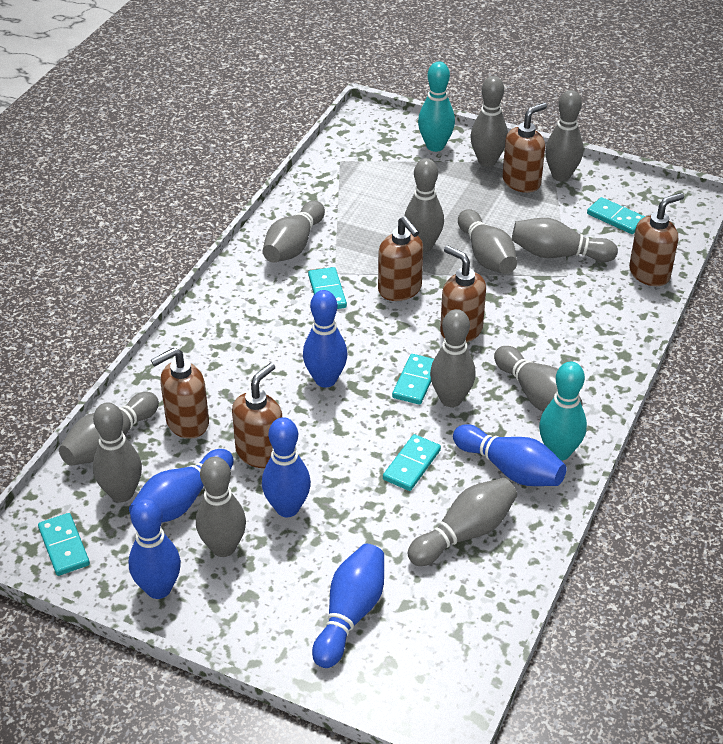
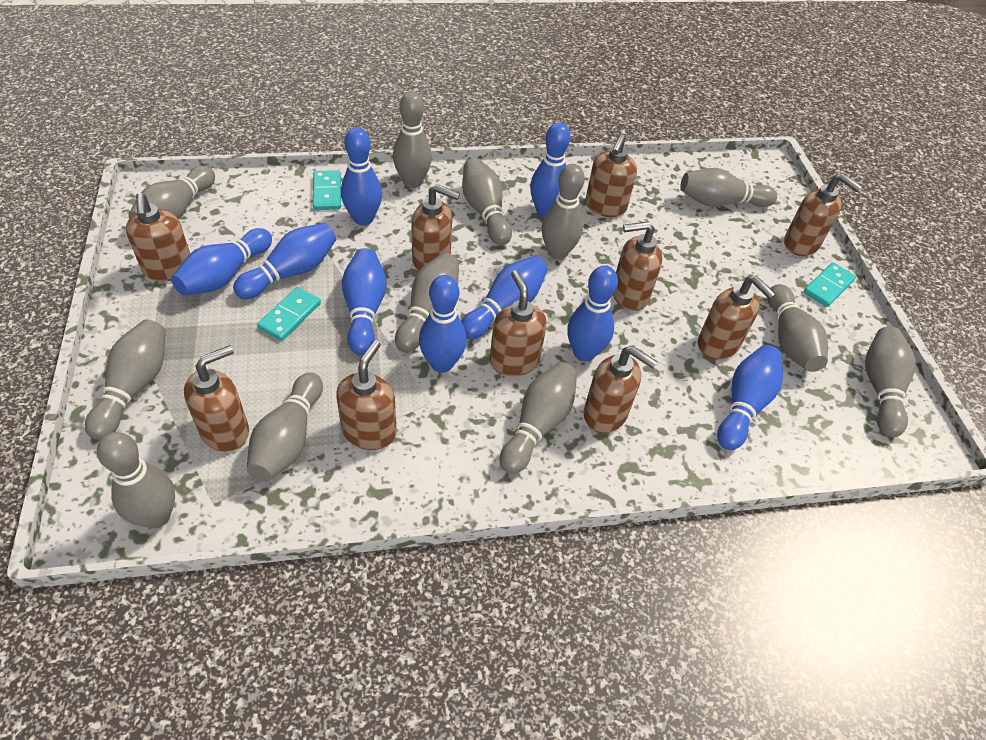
blue bowling pin: 6 -> 9
brown soap dispenser: 6 -> 10
turquoise bowling pin: 2 -> 0
turquoise domino: 5 -> 3

